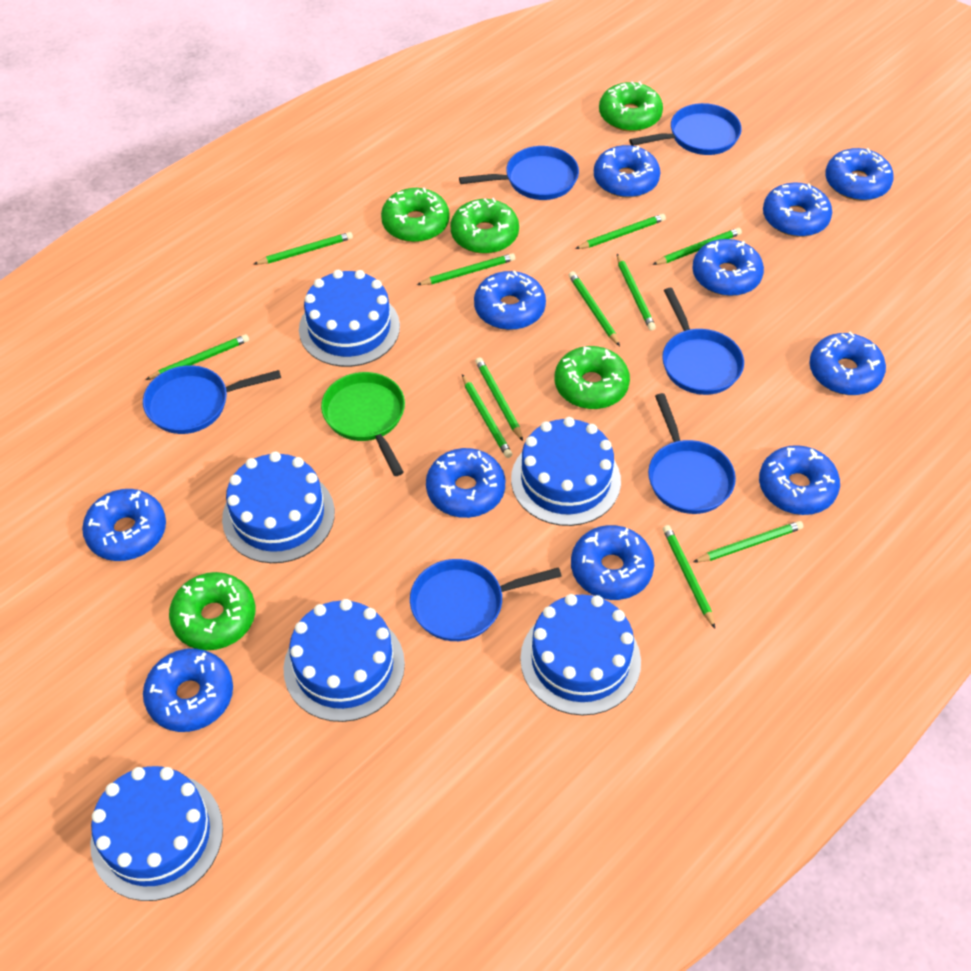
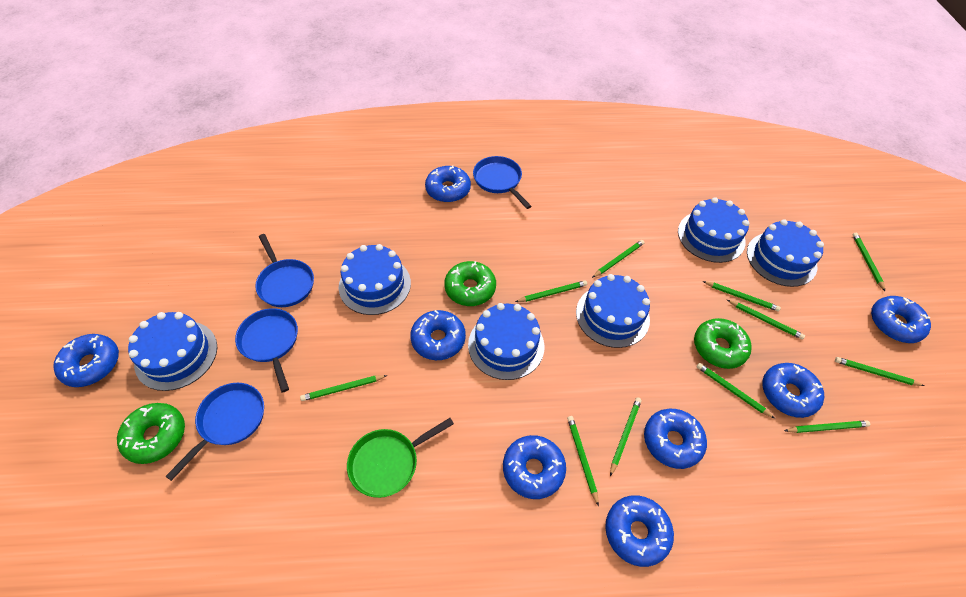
blue donut: 11 -> 8
blue pan: 6 -> 4
green donut: 5 -> 3

